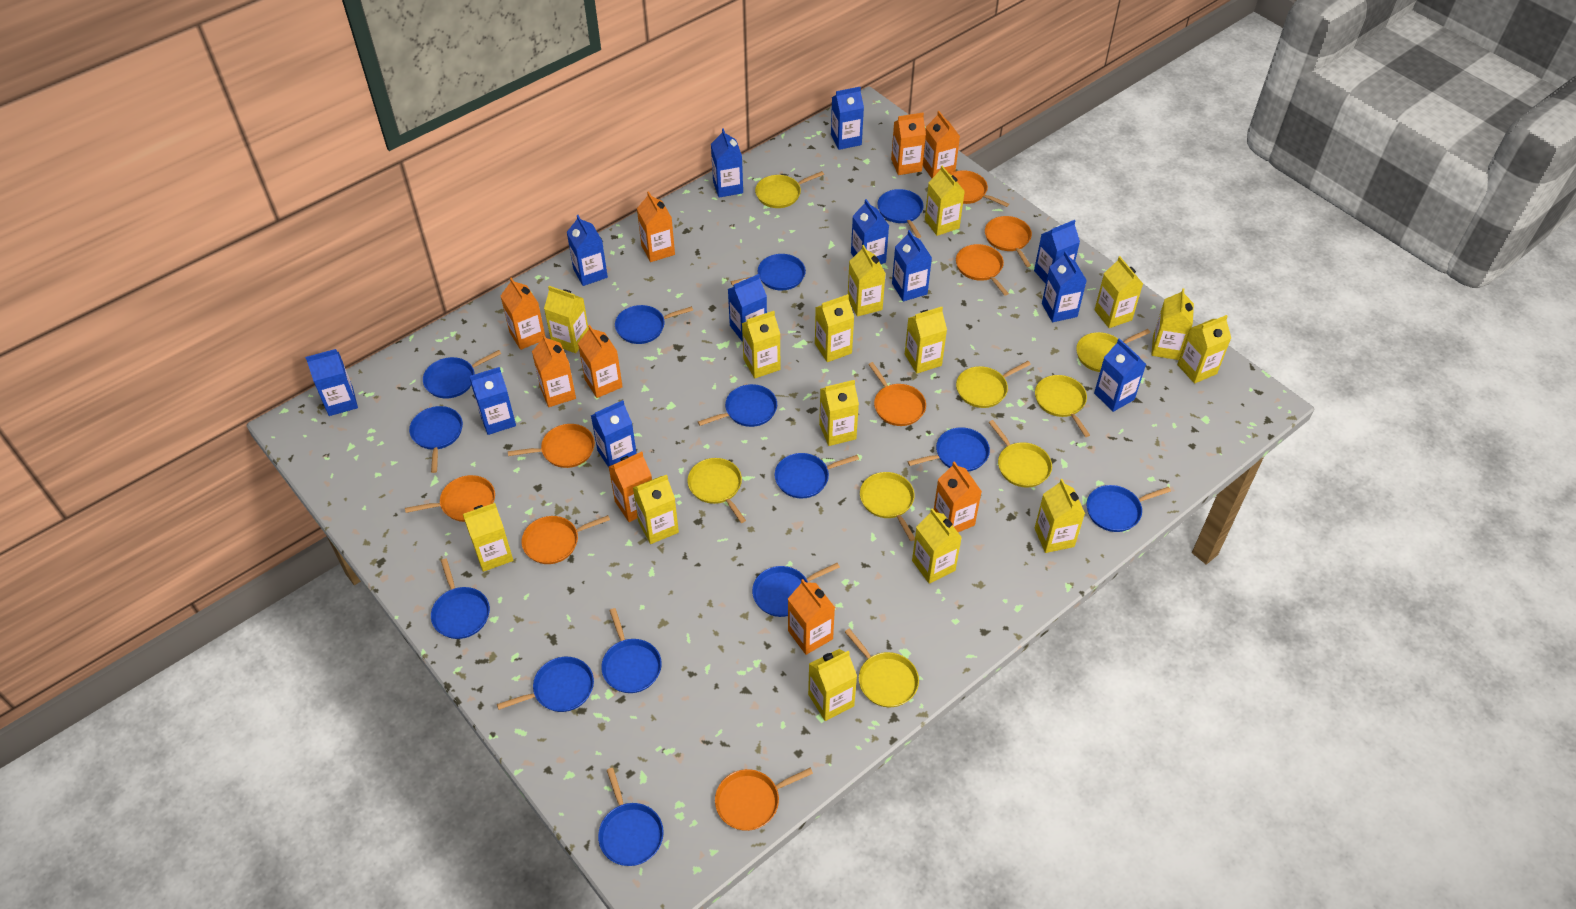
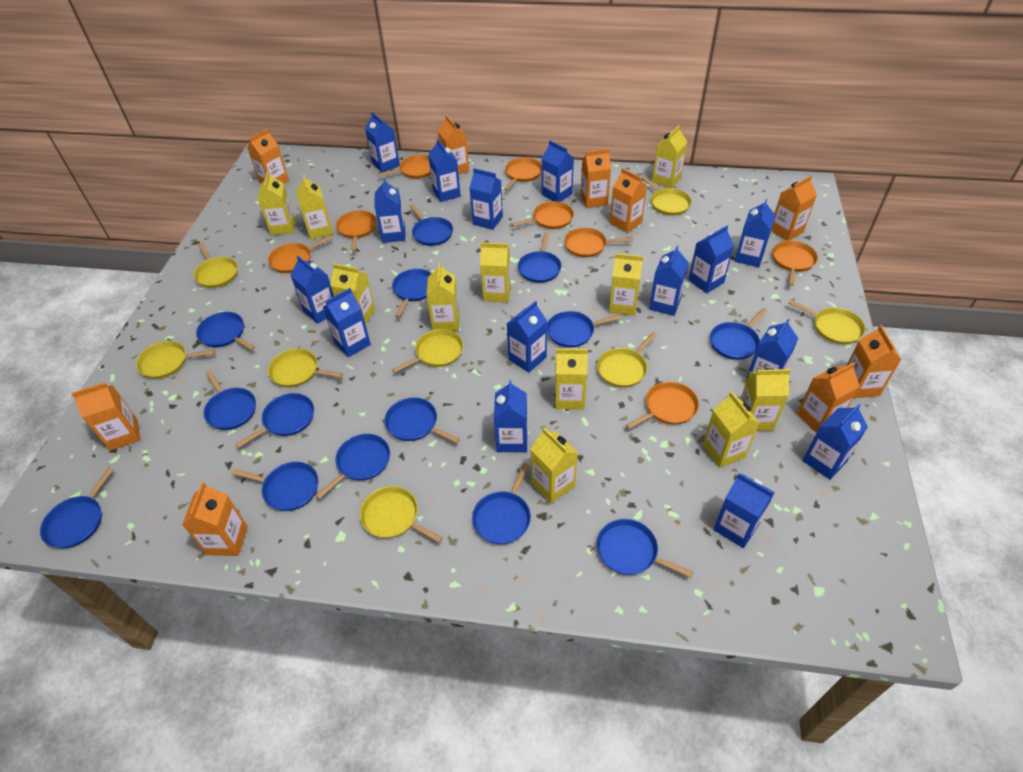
blue carton: 12 -> 15
yellow carton: 15 -> 11

